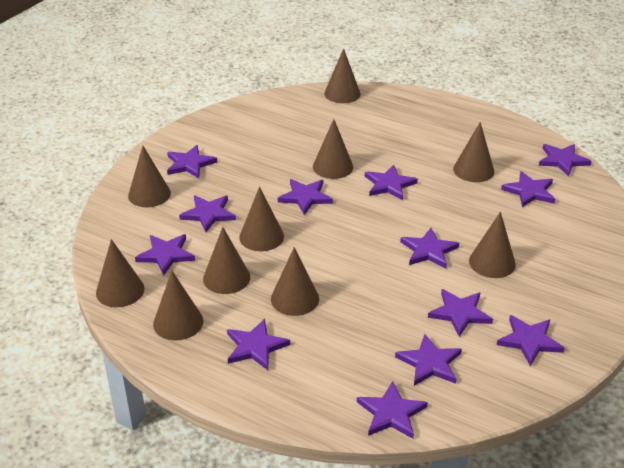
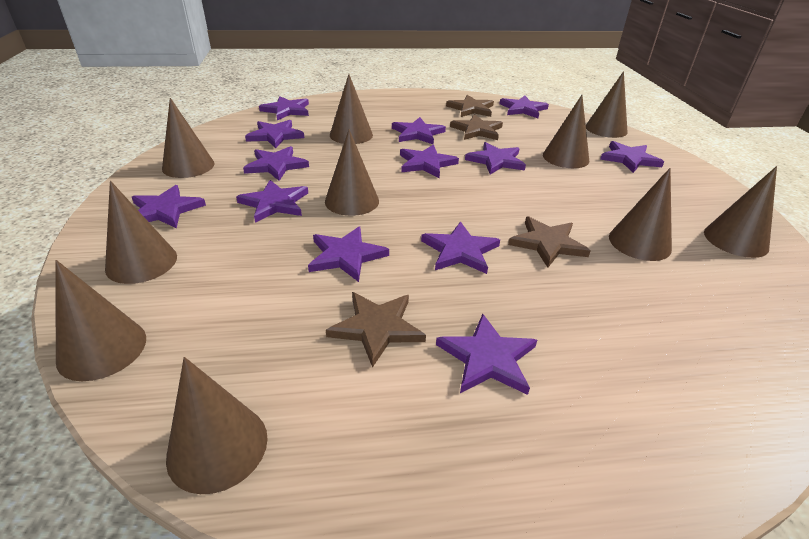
brown star: 0 -> 4

